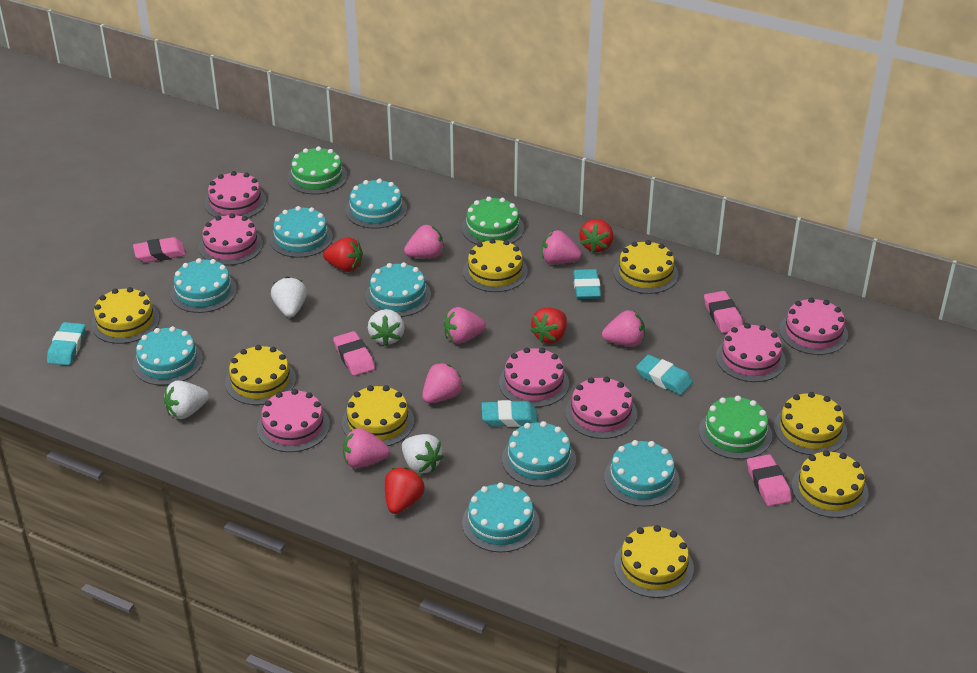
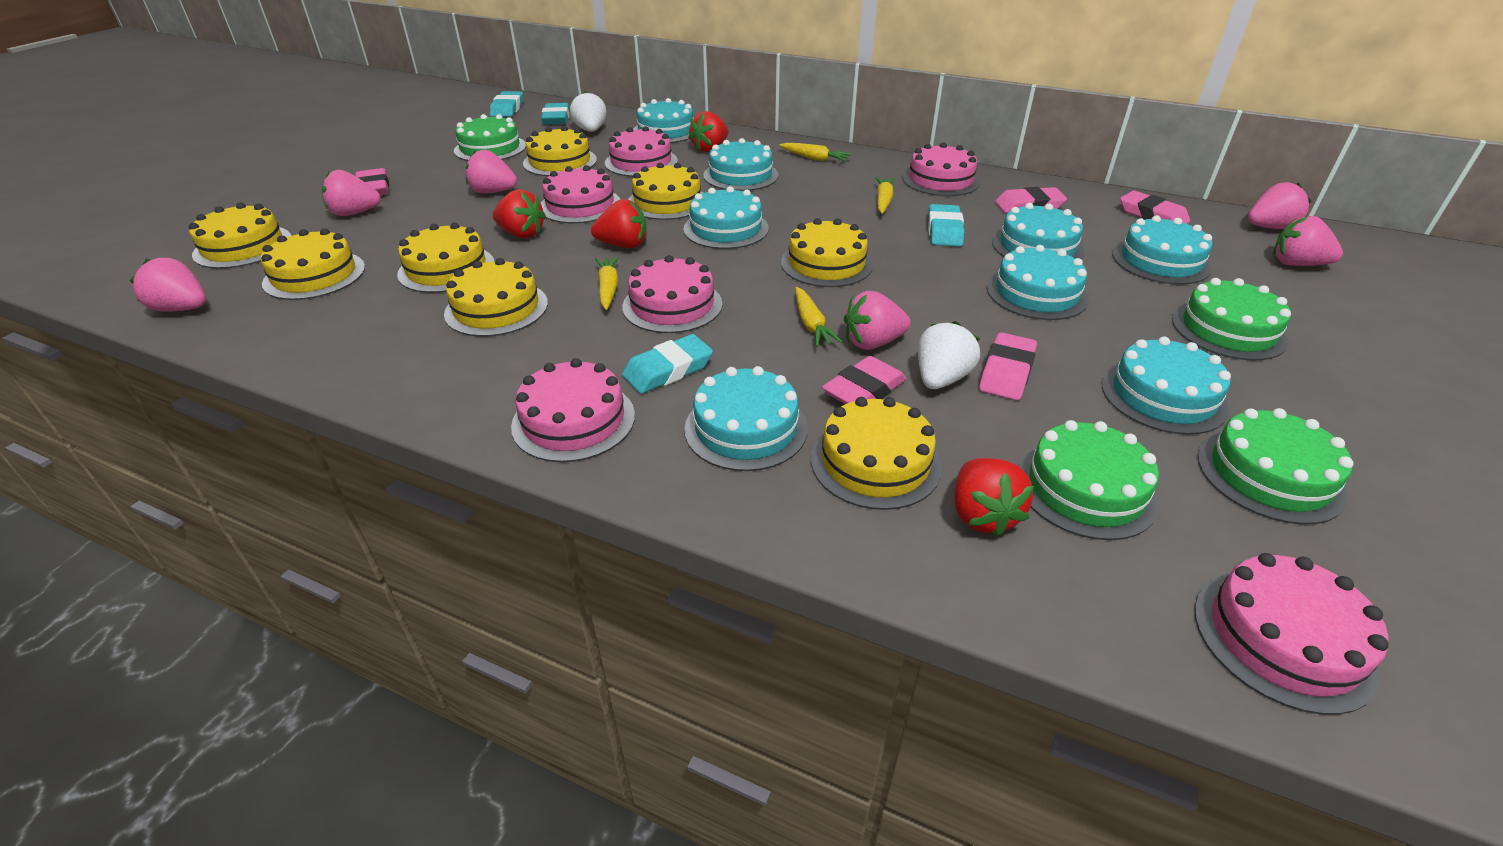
green cake: 3 -> 4
pink cake: 7 -> 6
pink eraser: 4 -> 5
white strawberry: 4 -> 2
yellow carrot: 0 -> 4

